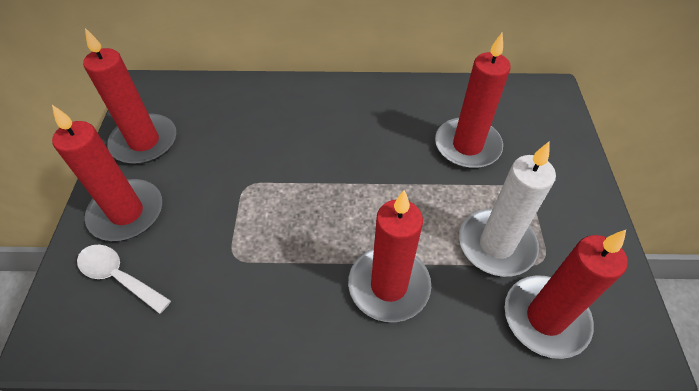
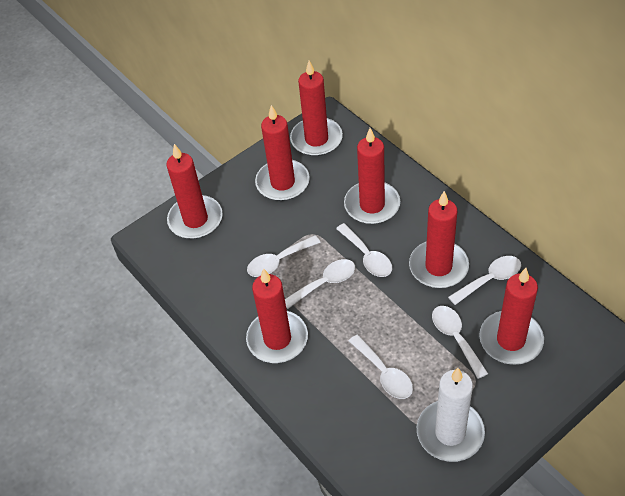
red candle: 5 -> 7
white spoon: 1 -> 6

